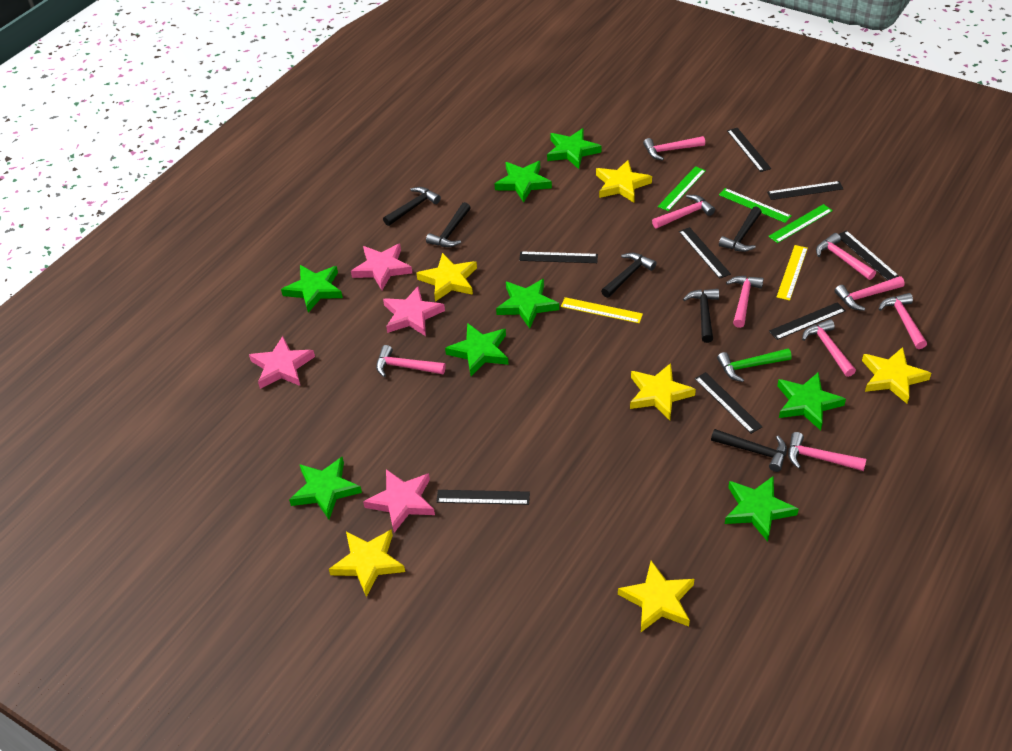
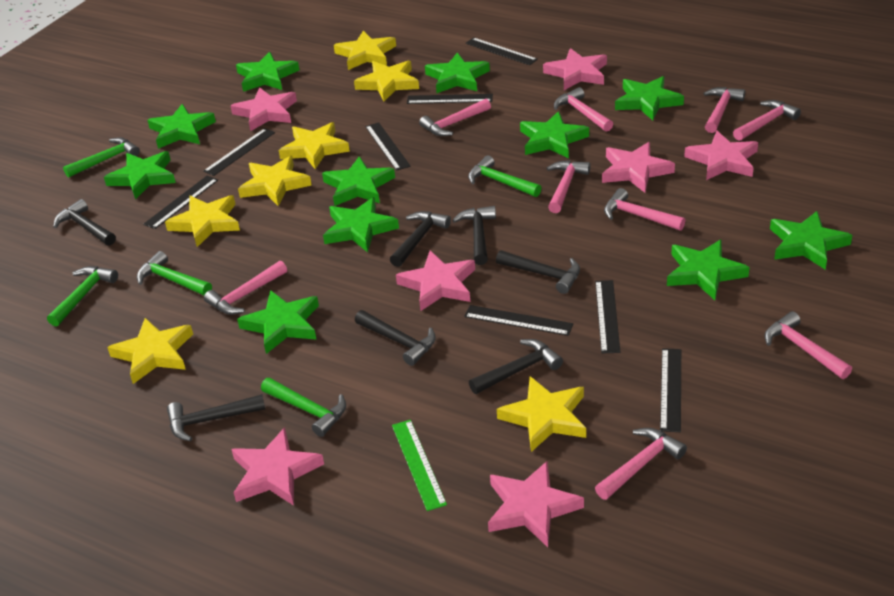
black hammer: 6 -> 7
green hammer: 1 -> 5
green ruler: 3 -> 1
green star: 8 -> 11
pink star: 4 -> 7
yellow ruler: 2 -> 0
yellow star: 6 -> 7

